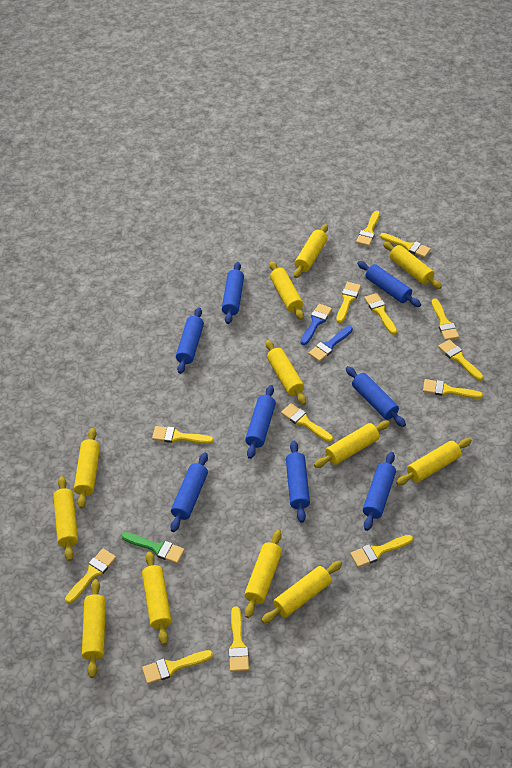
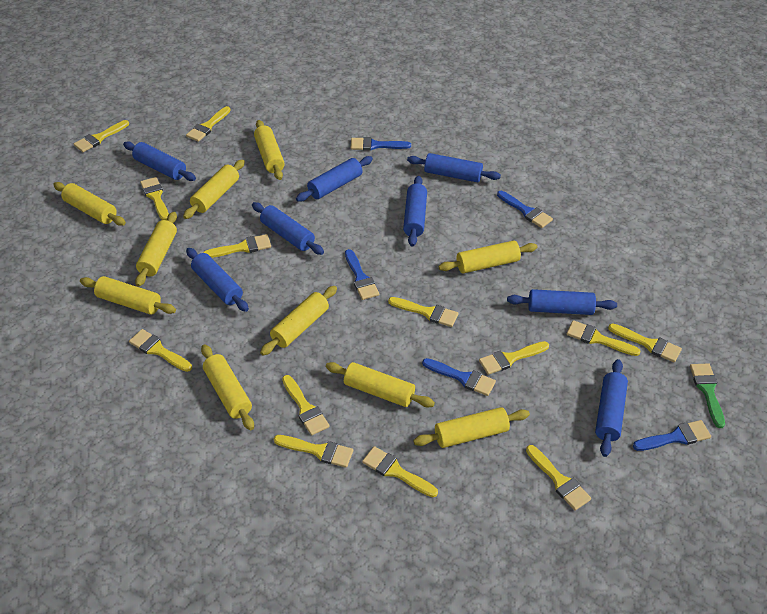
blue brush: 2 -> 5
yellow rolling pin: 12 -> 10

